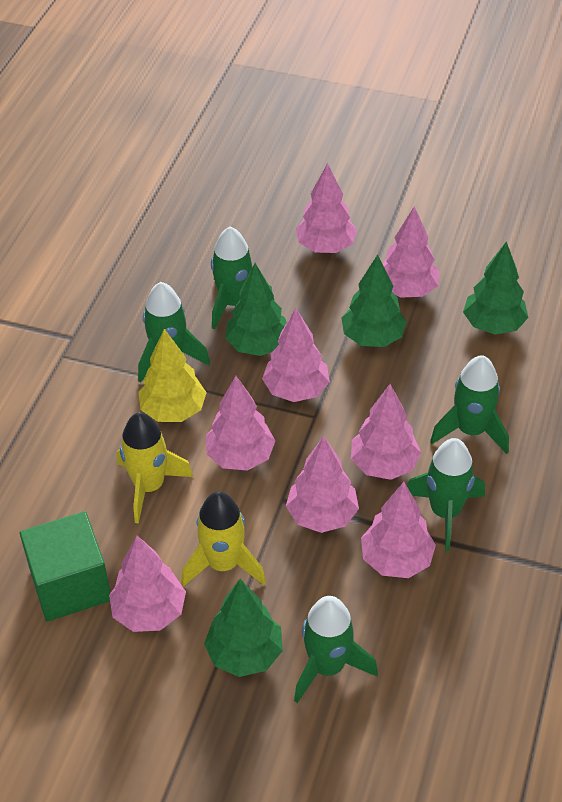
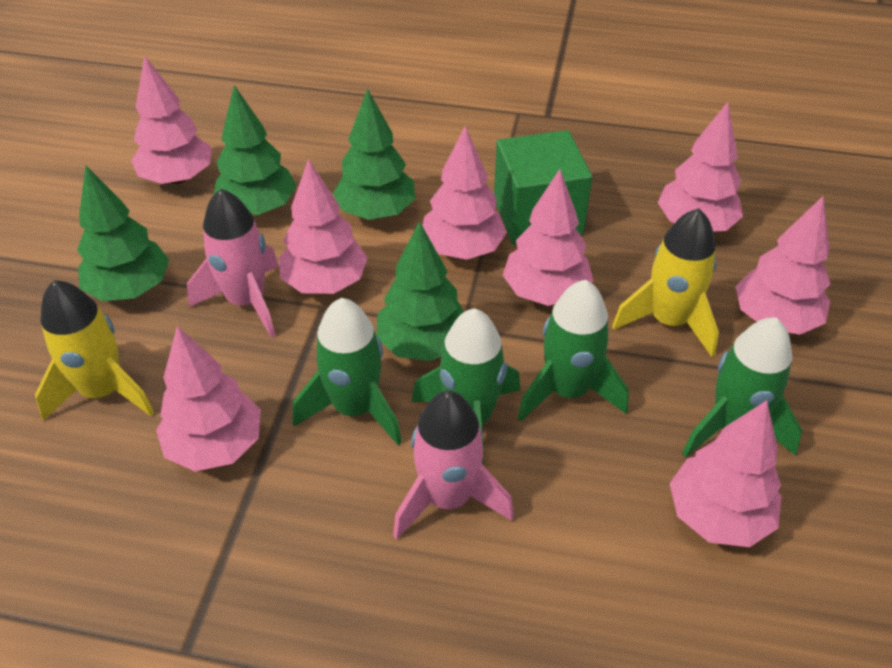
green rocket: 5 -> 4
pink rocket: 0 -> 2
yellow tree: 1 -> 0

